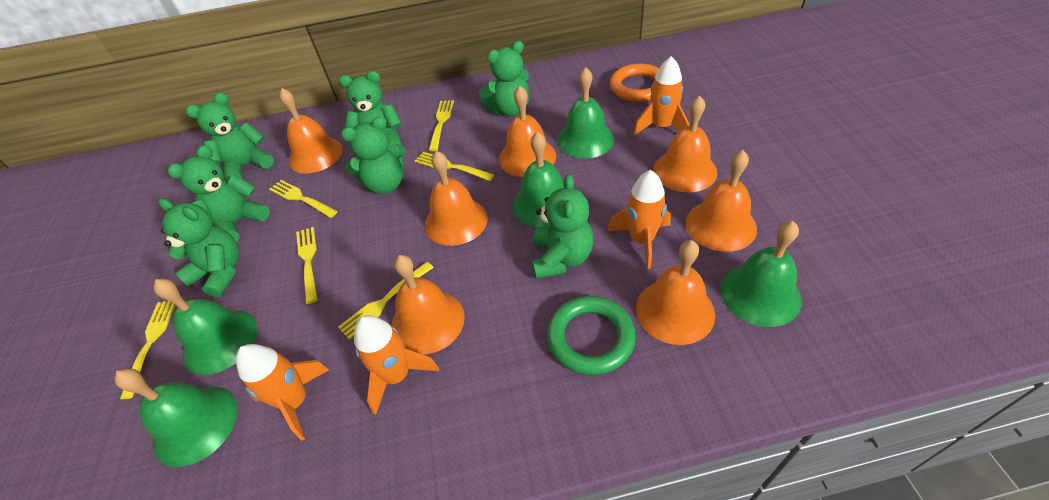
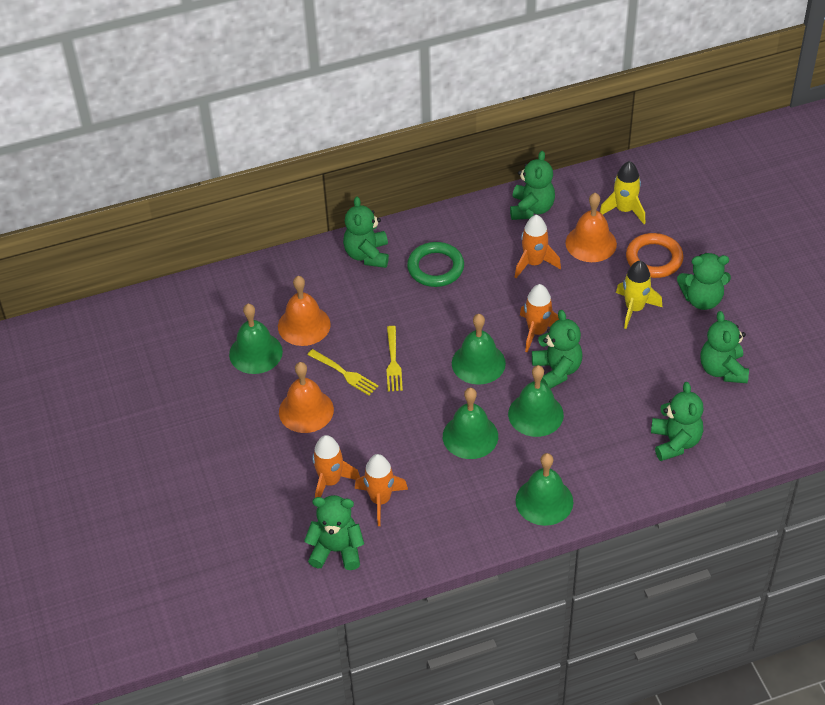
orange bell: 7 -> 3
yellow fork: 6 -> 2
yellow rocket: 0 -> 2

